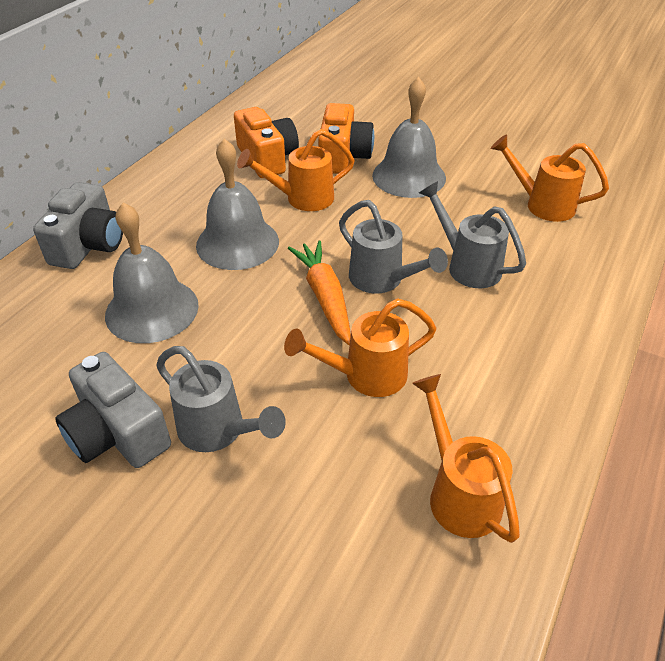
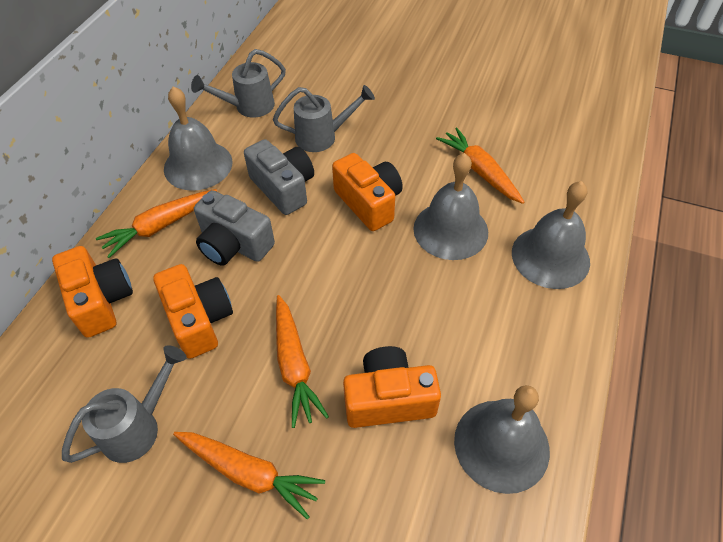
grey bell: 3 -> 4
orange camera: 2 -> 4
orange carrot: 1 -> 4
orange watering can: 4 -> 0

